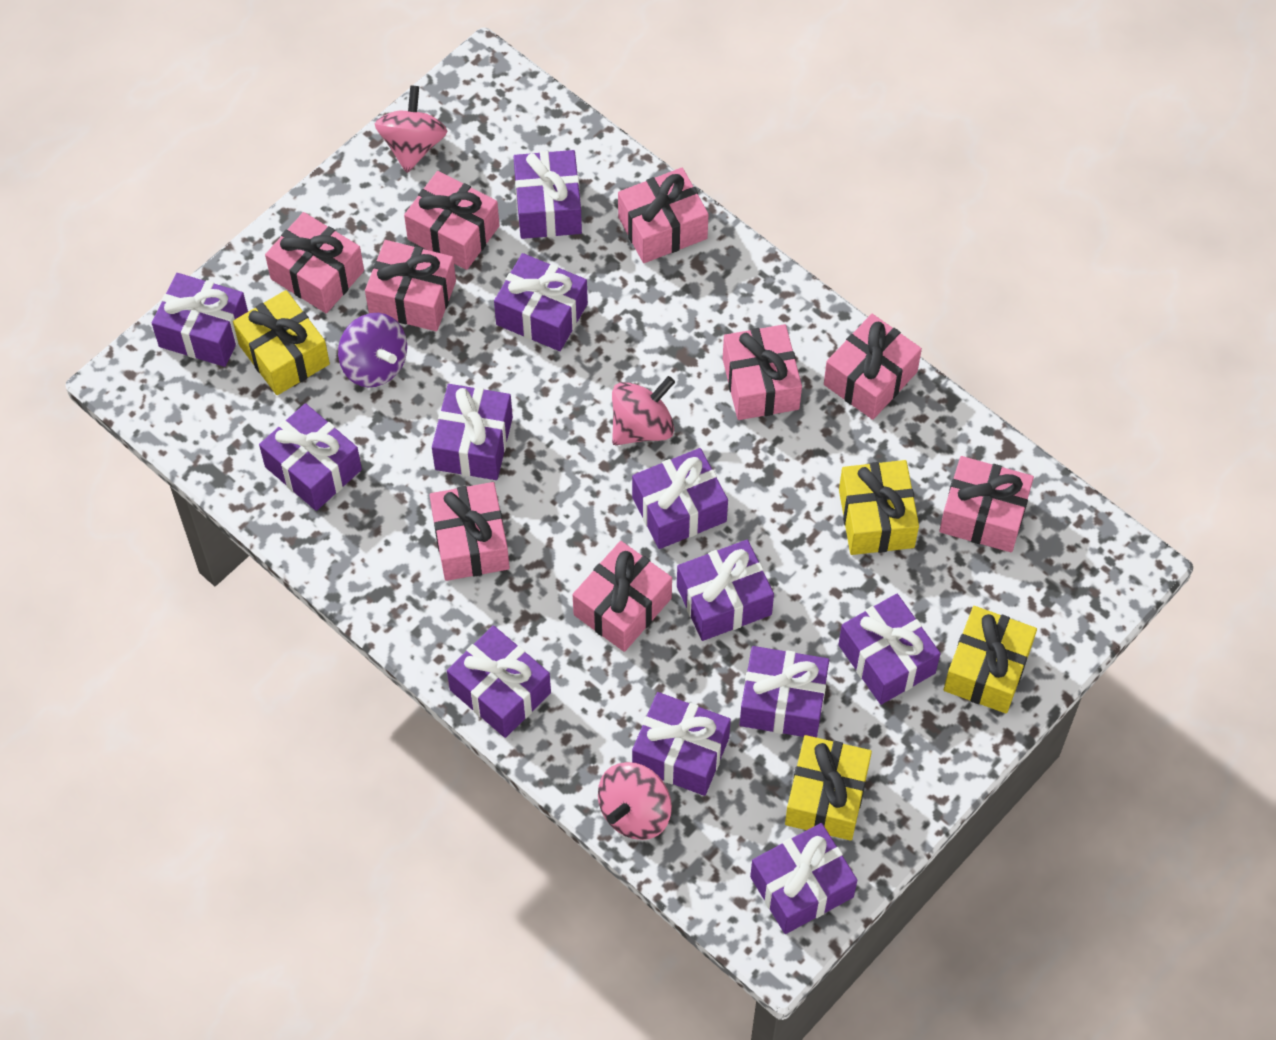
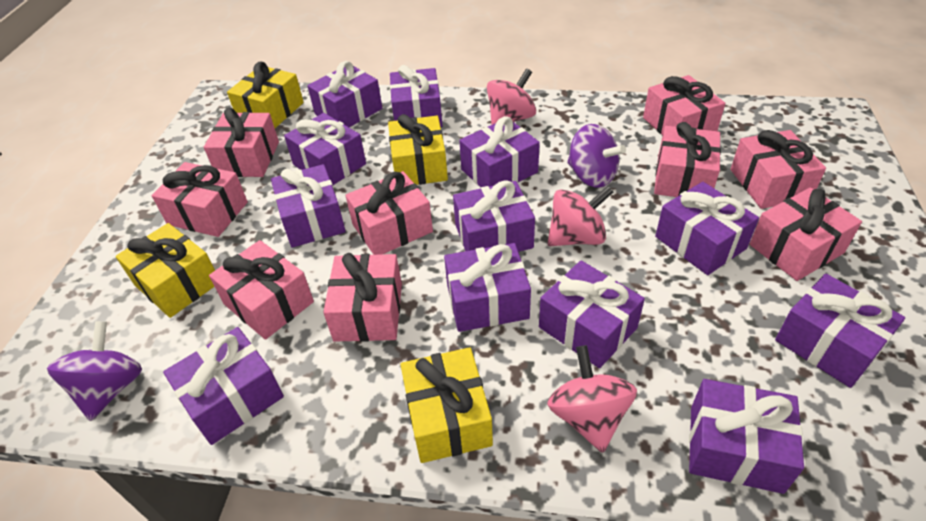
purple spinning top: 1 -> 2

